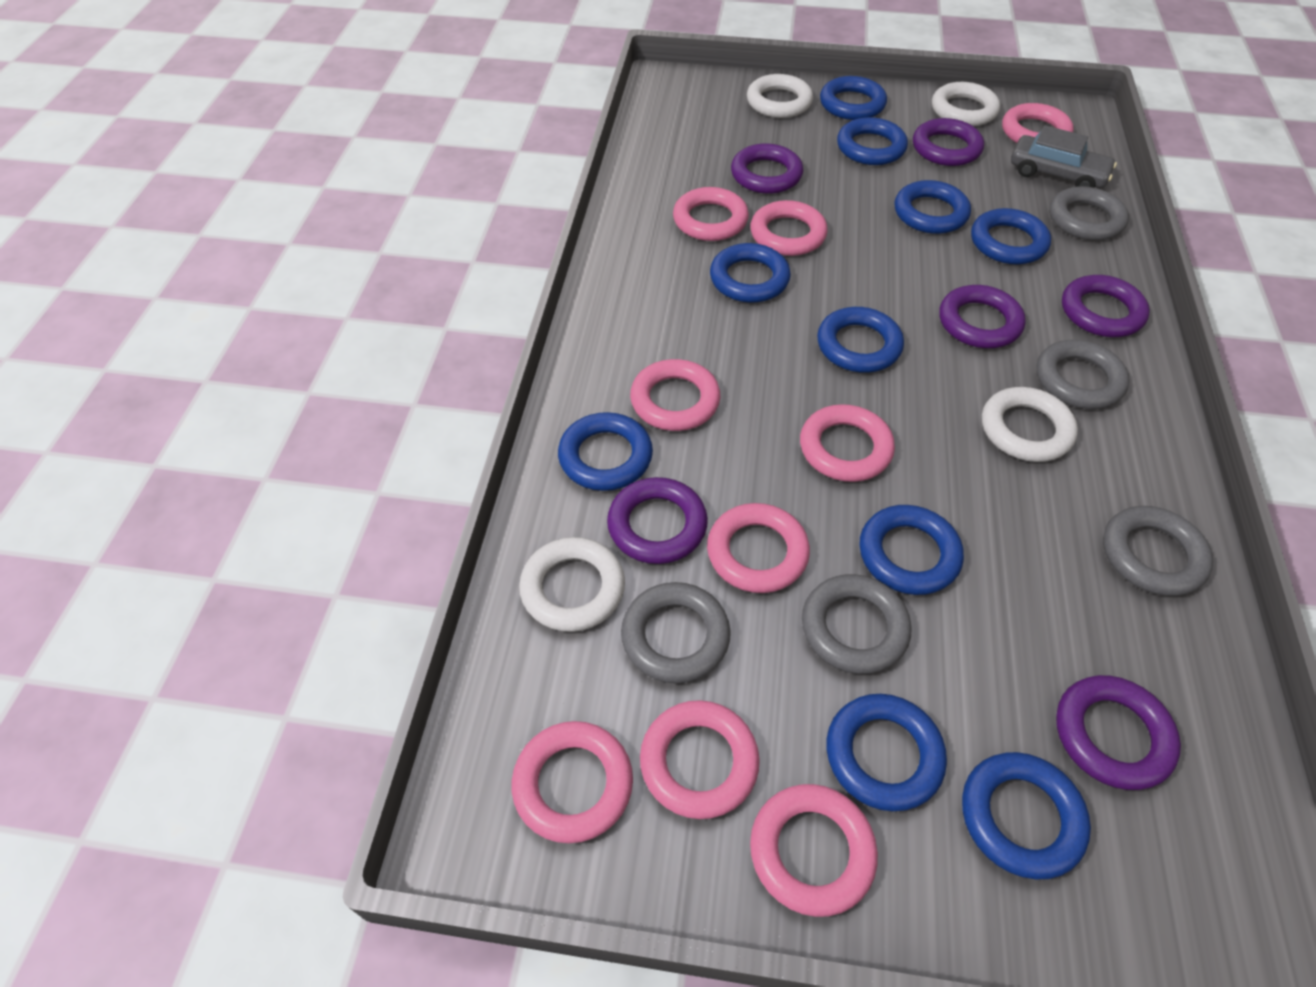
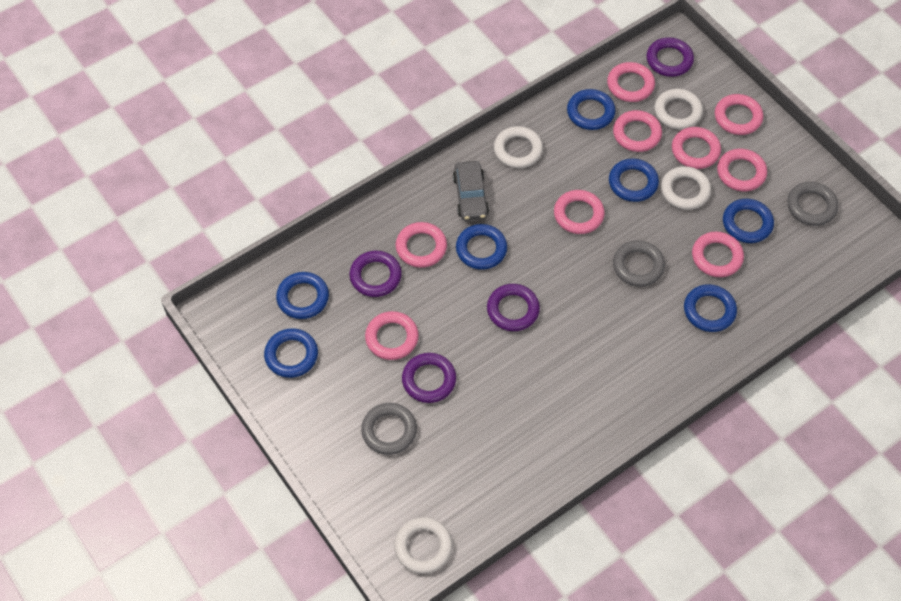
blue ring: 10 -> 7
grey ring: 5 -> 3
purple ring: 6 -> 4

